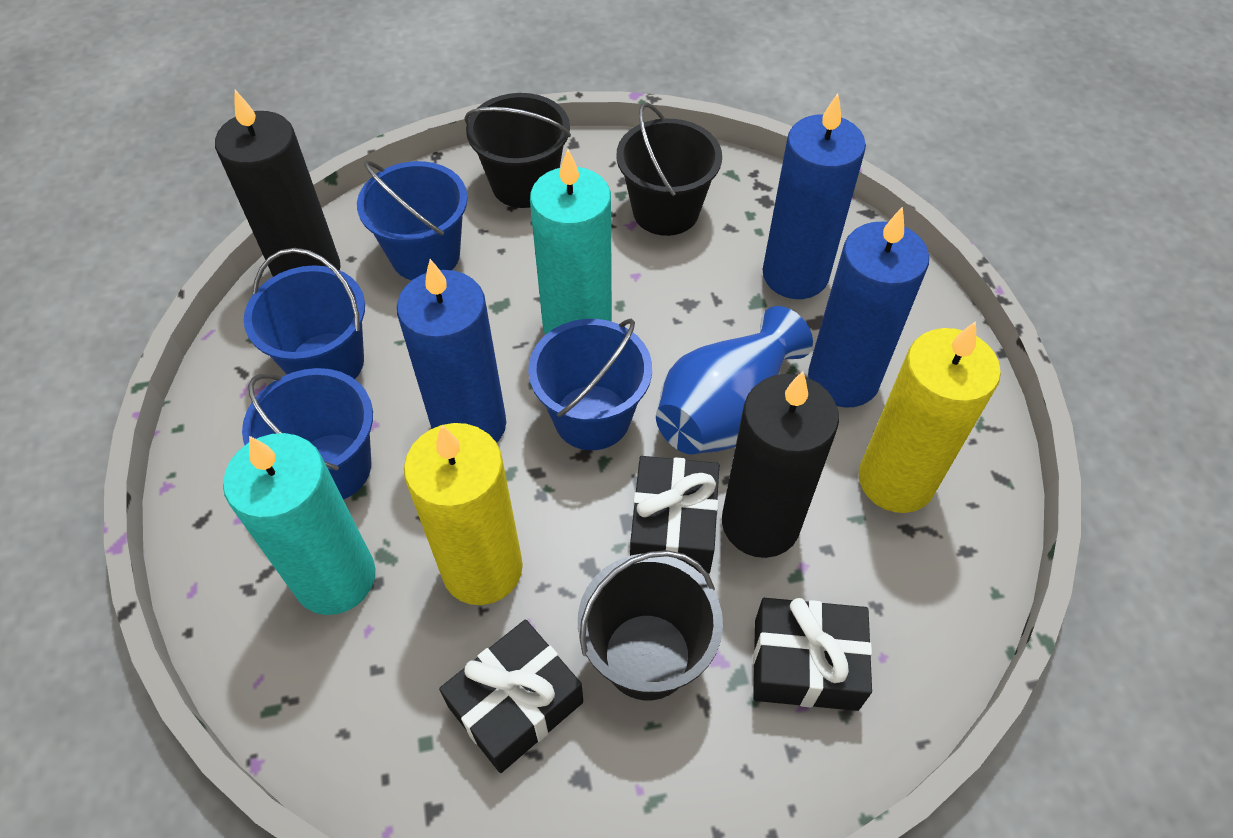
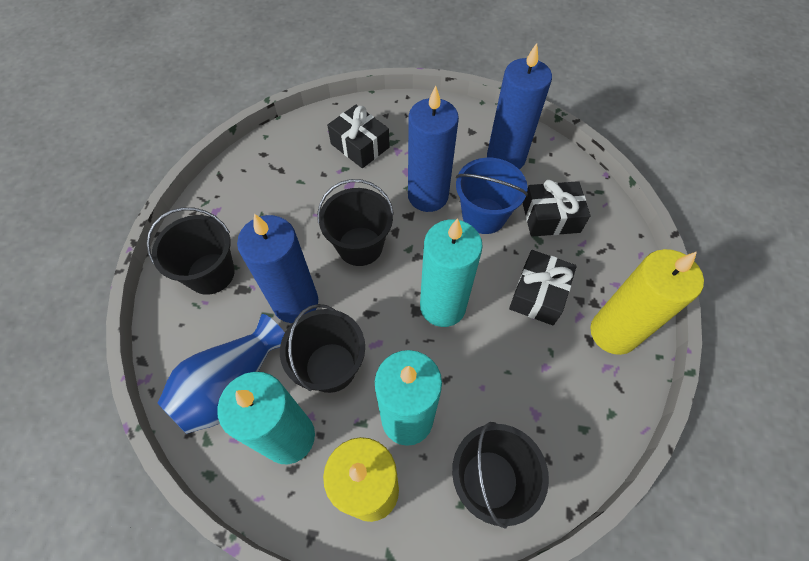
black bucket: 3 -> 4
black candle: 2 -> 0
blue bucket: 4 -> 1
turquoise candle: 2 -> 3

